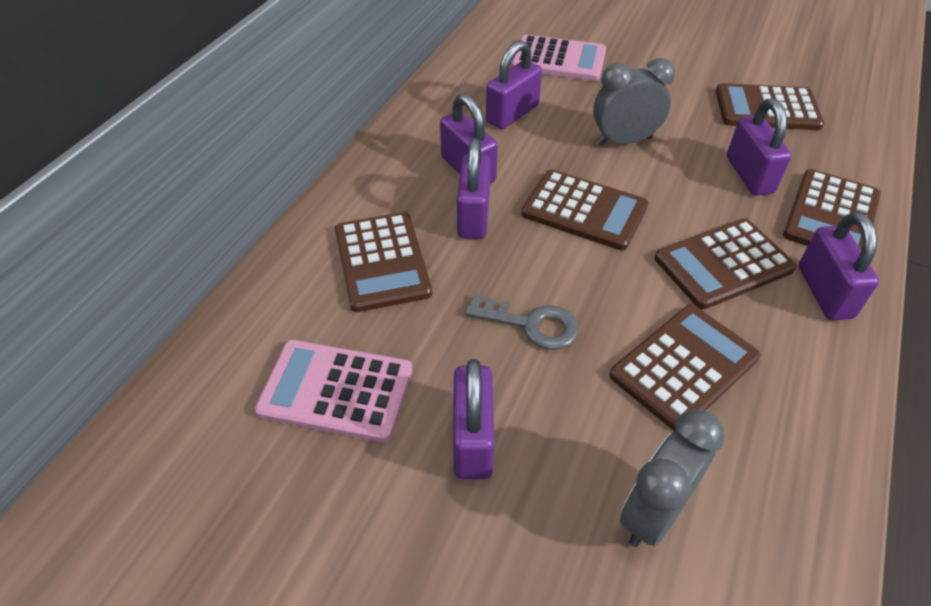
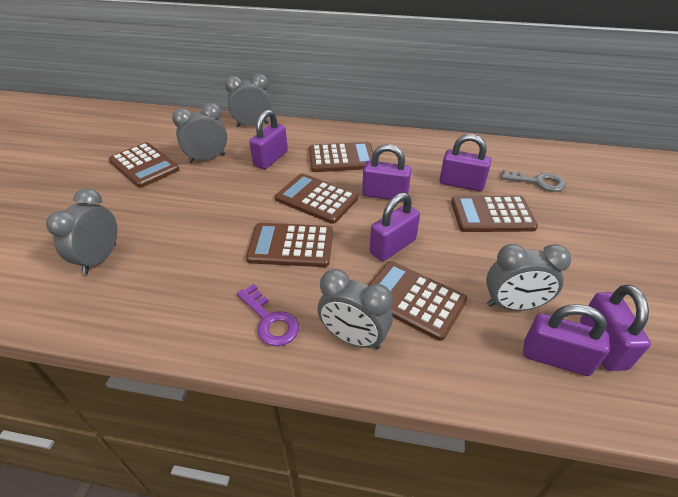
grey clock: 2 -> 5
pink calculator: 2 -> 0
purple key: 0 -> 1

